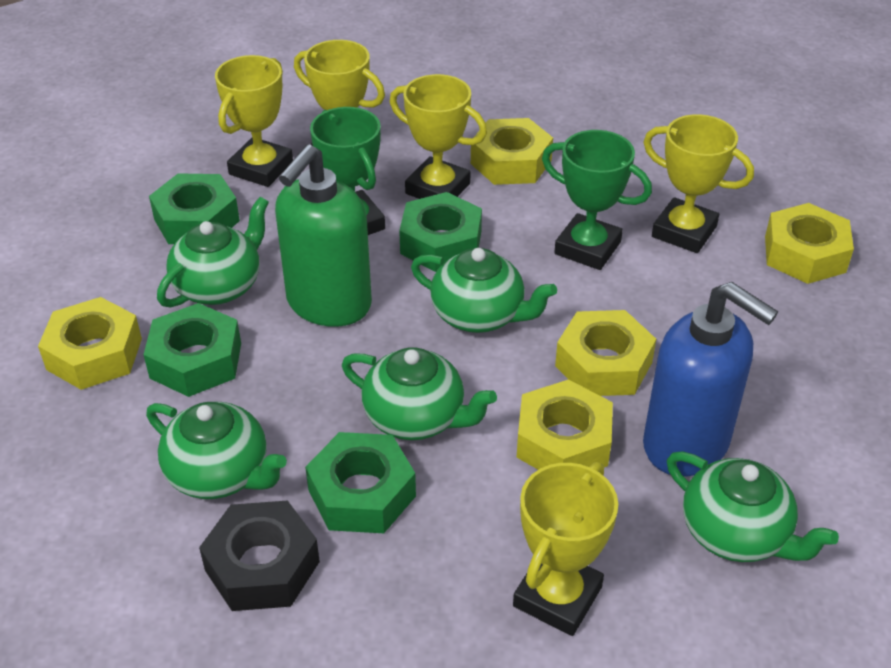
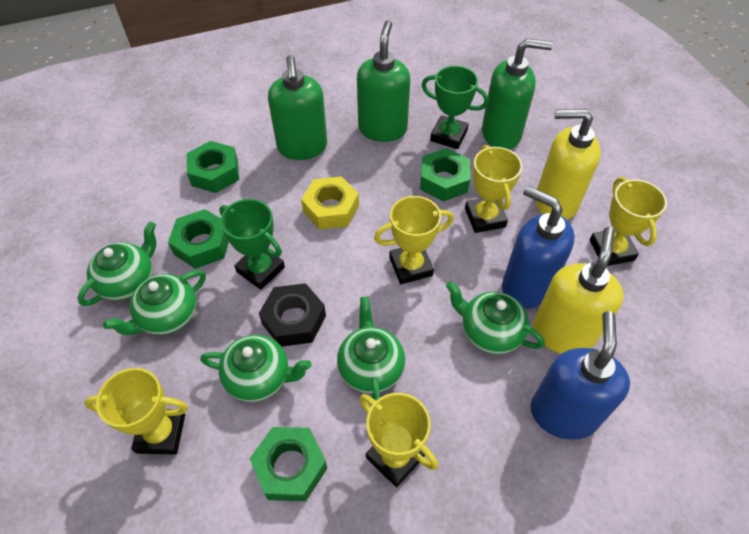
blue soap dispenser: 1 -> 2
green soap dispenser: 1 -> 3
yellow nut: 5 -> 1
yellow soap dispenser: 0 -> 2

